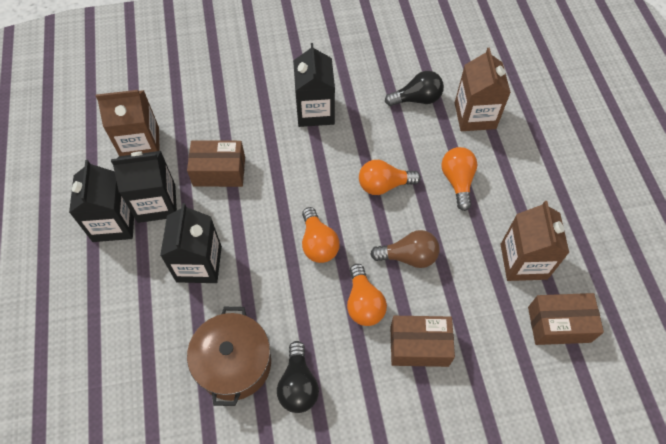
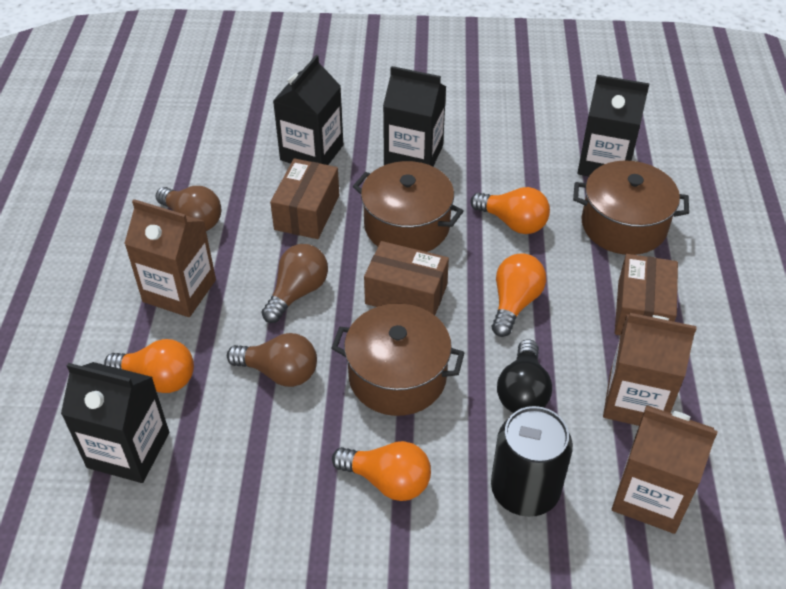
black can: 0 -> 1
black light bulb: 2 -> 1
brown light bulb: 1 -> 3
brown pot: 1 -> 3

